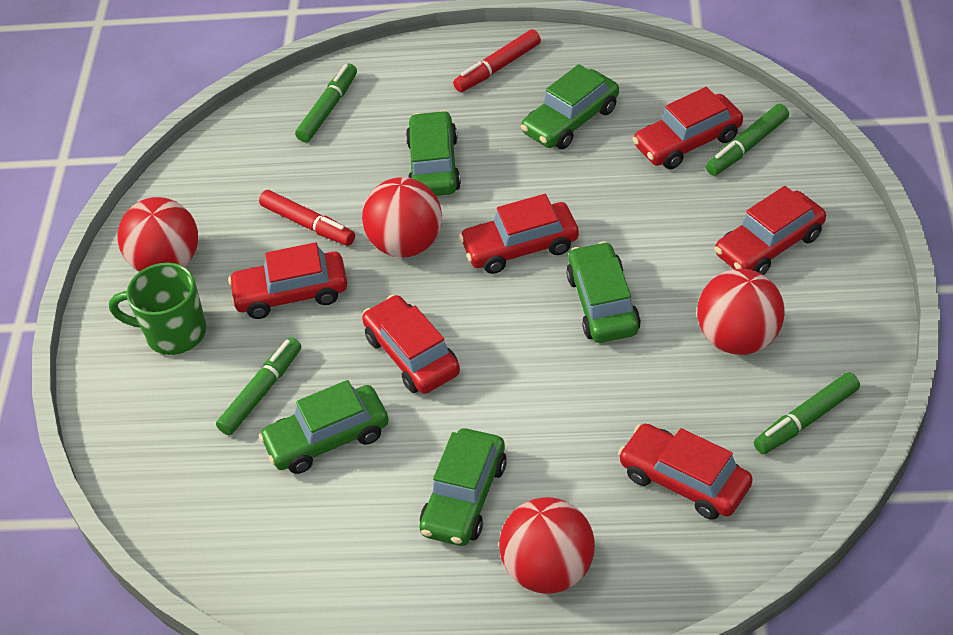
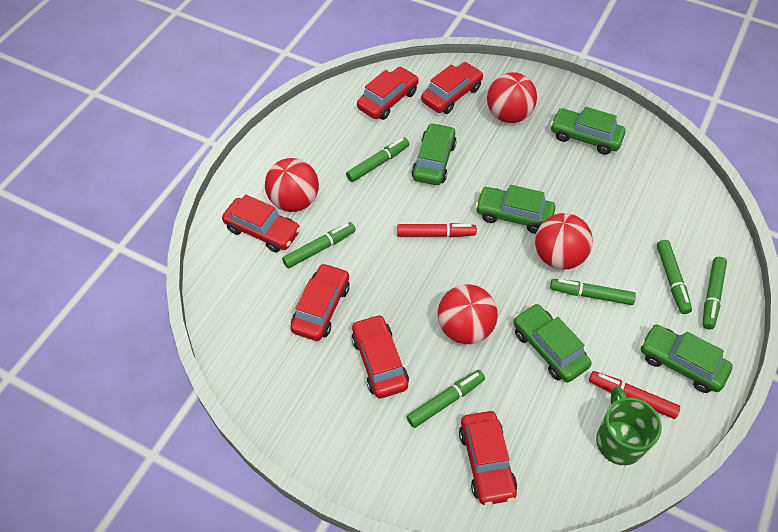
green marker: 4 -> 6

